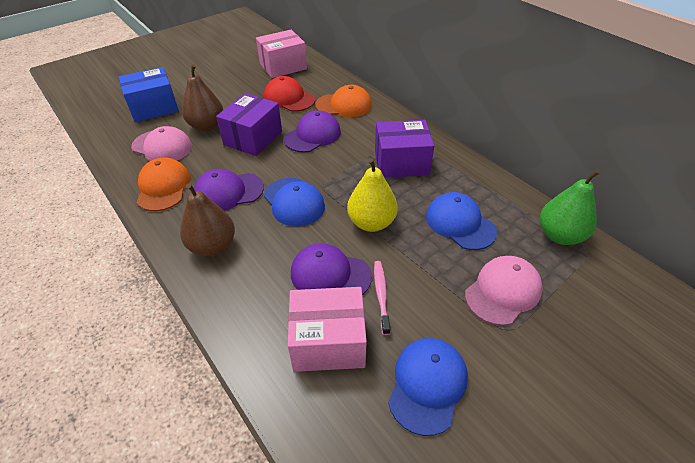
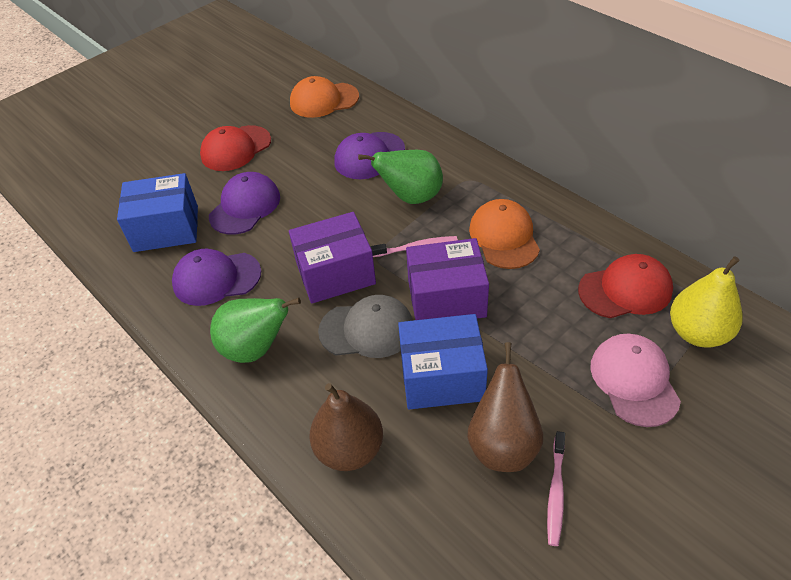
blue box: 1 -> 2
blue cap: 3 -> 0
green pear: 1 -> 2
grey cap: 0 -> 1
pink box: 2 -> 0
pink cap: 2 -> 1
pink toothbrush: 1 -> 2
red cap: 1 -> 2

